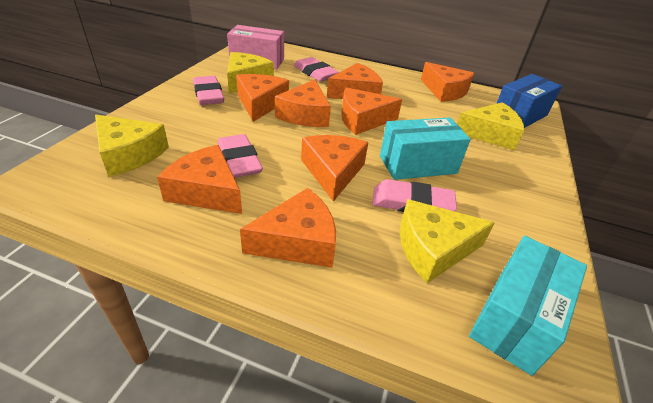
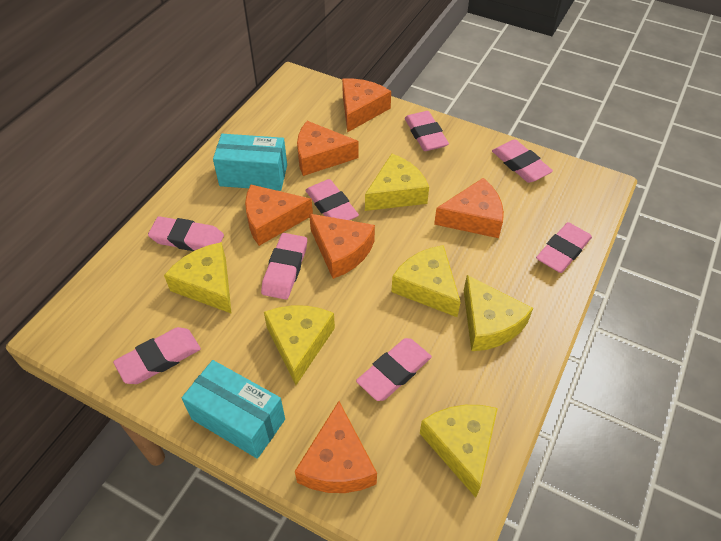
blue box: 1 -> 0
orange cheese: 8 -> 6
pink box: 1 -> 0
pink eraser: 4 -> 8
yellow cheese: 4 -> 6

